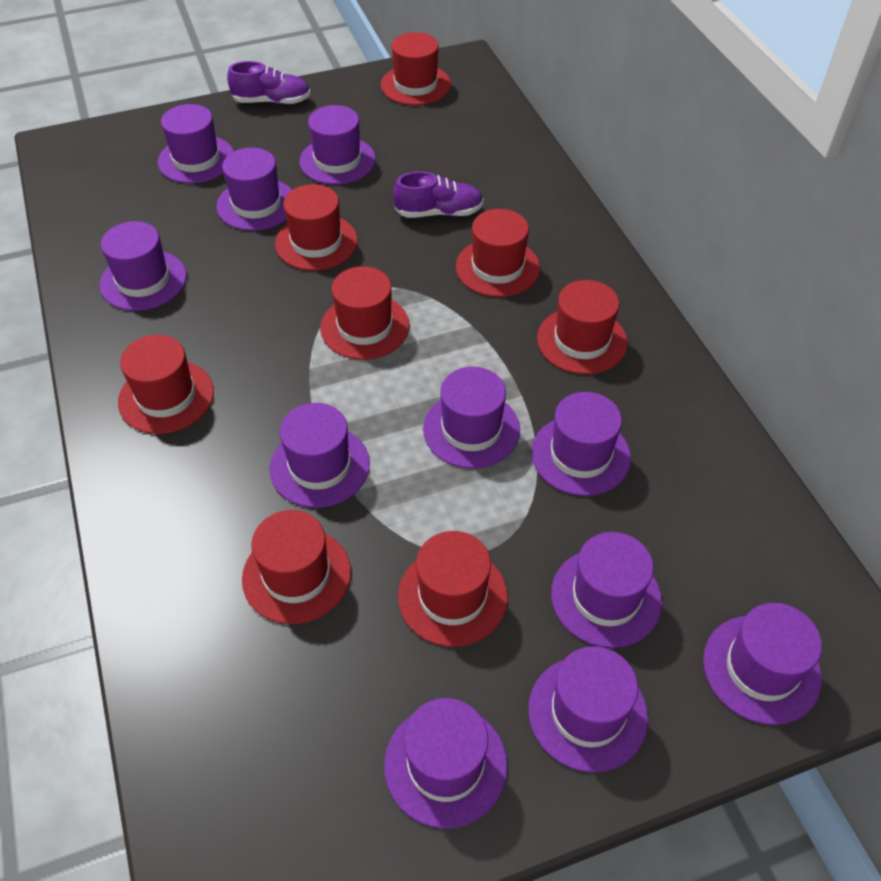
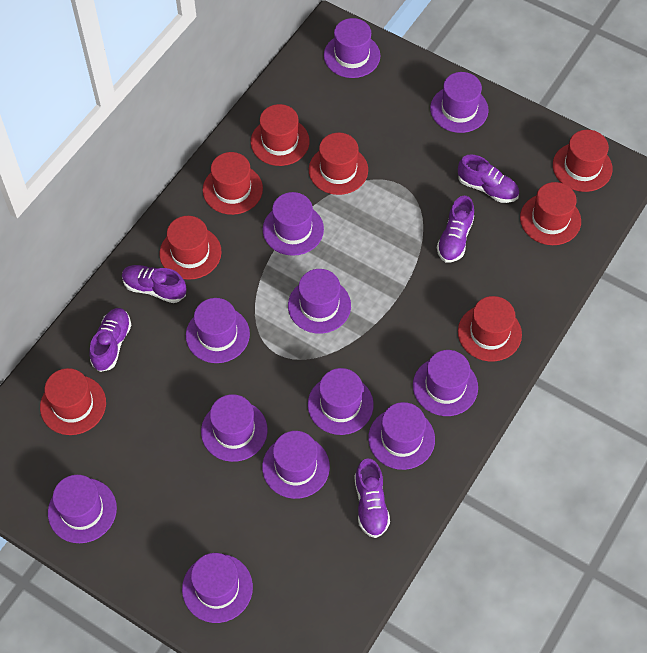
purple hat: 11 -> 12
purple shoe: 2 -> 5

